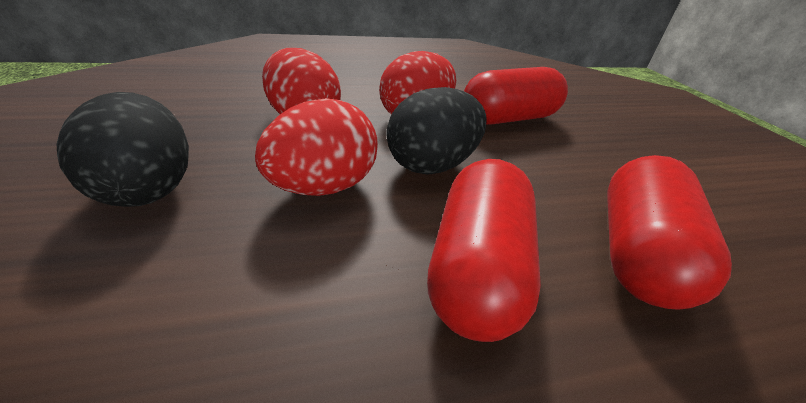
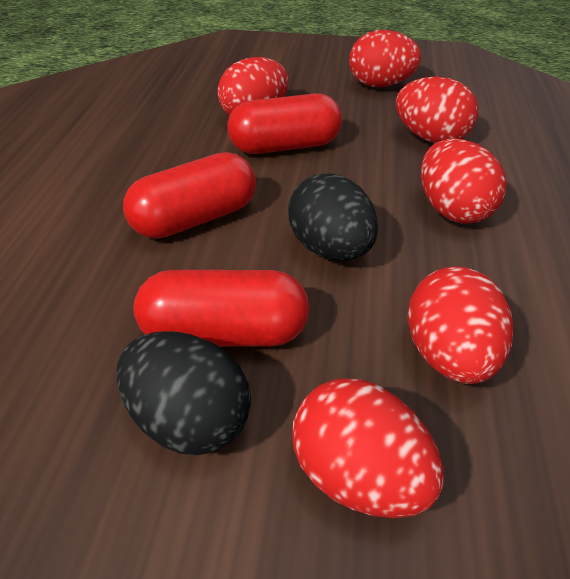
red egg: 3 -> 6

